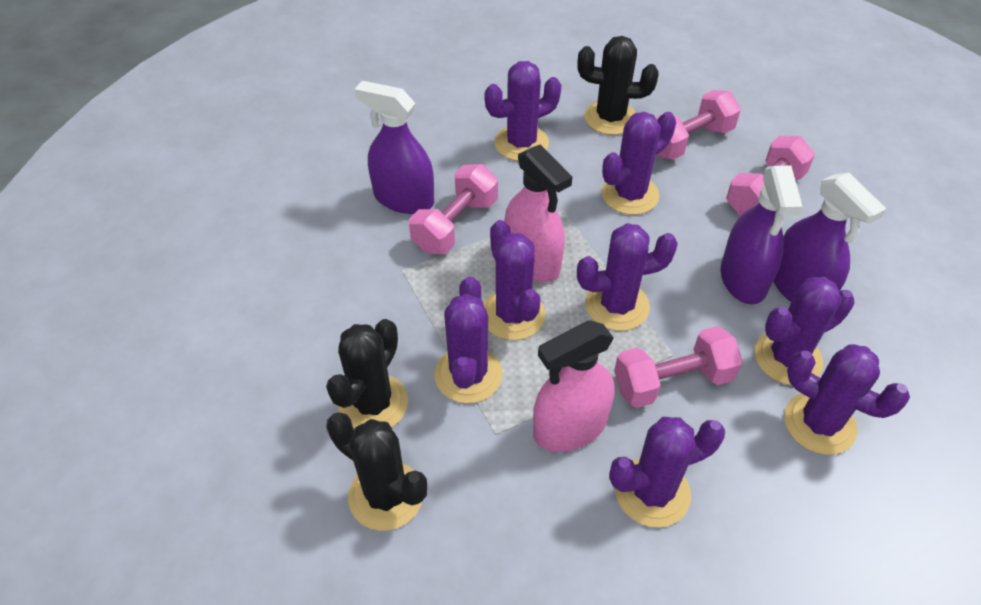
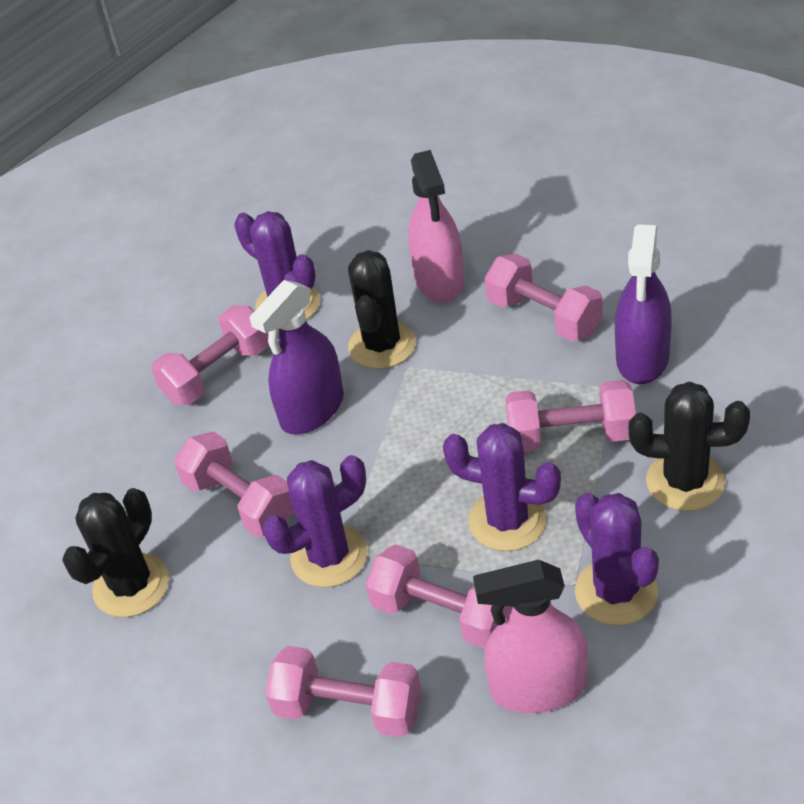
pink dumbbell: 4 -> 6
purple cactus: 8 -> 4
purple spray bottle: 3 -> 2

